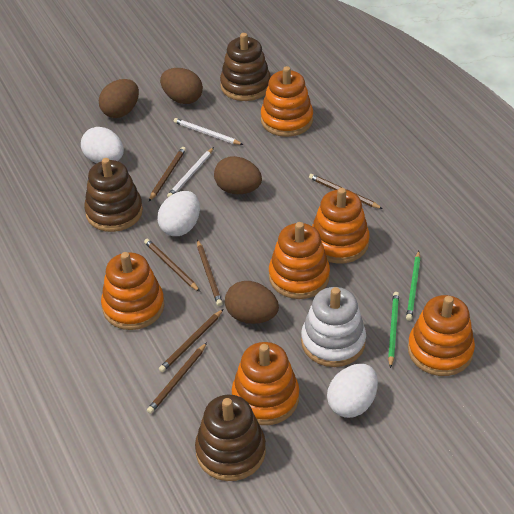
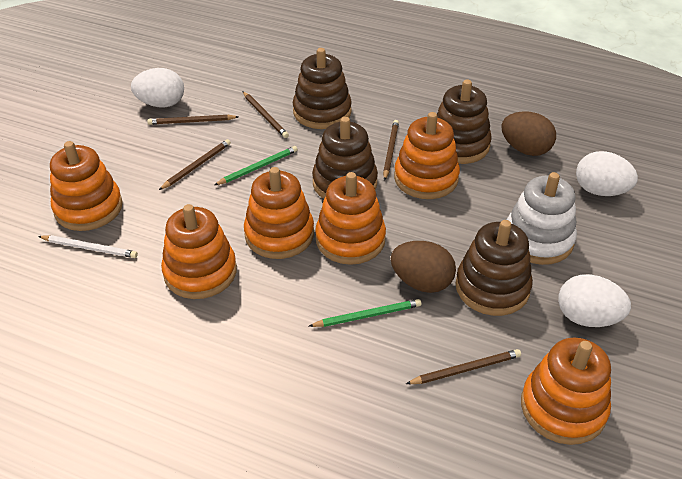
brown egg: 4 -> 2
brown pencil: 6 -> 5
brown stacking toy: 3 -> 4
white pencil: 2 -> 1

